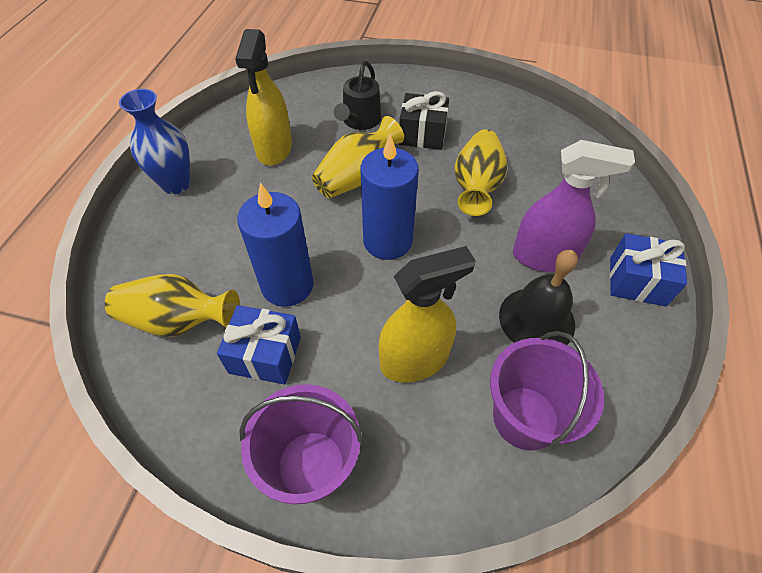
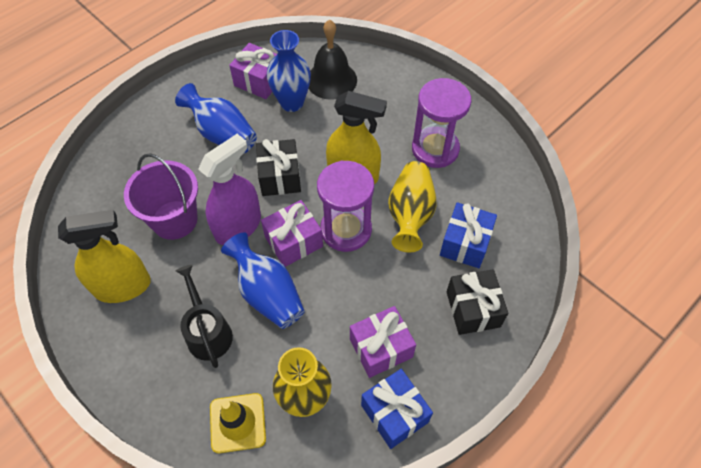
black gift: 1 -> 2
blue candle: 2 -> 0
blue vase: 1 -> 3
purple bucket: 2 -> 1
purple gift: 0 -> 3
purple hourglass: 0 -> 2
yellow traffic cone: 0 -> 1
yellow vase: 3 -> 2

